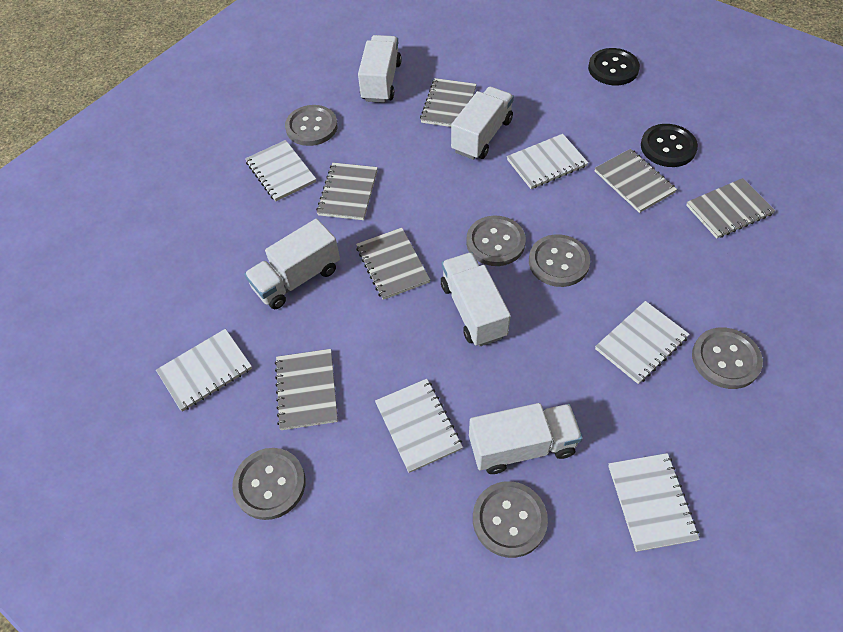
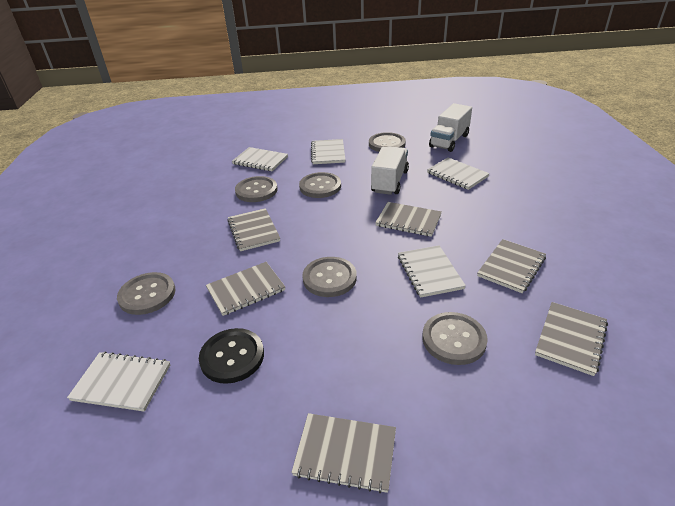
black button: 2 -> 1
white notebook: 6 -> 5
white truck: 5 -> 2

